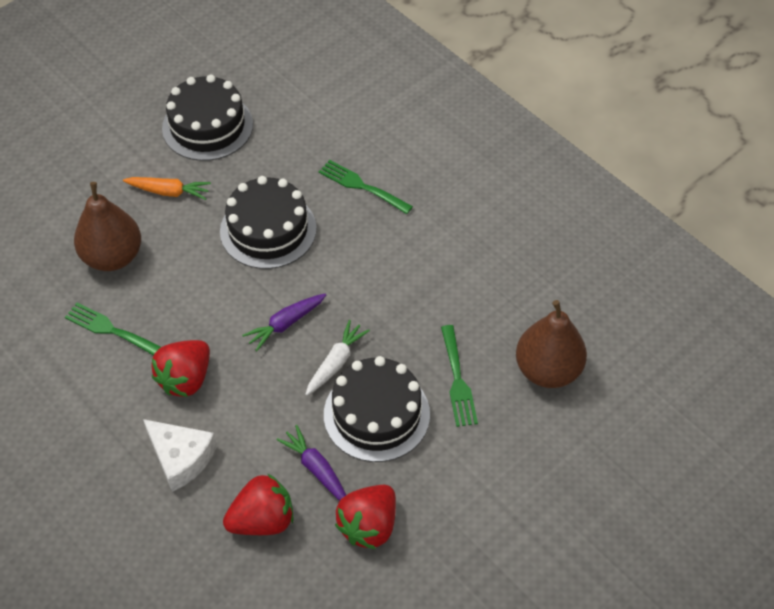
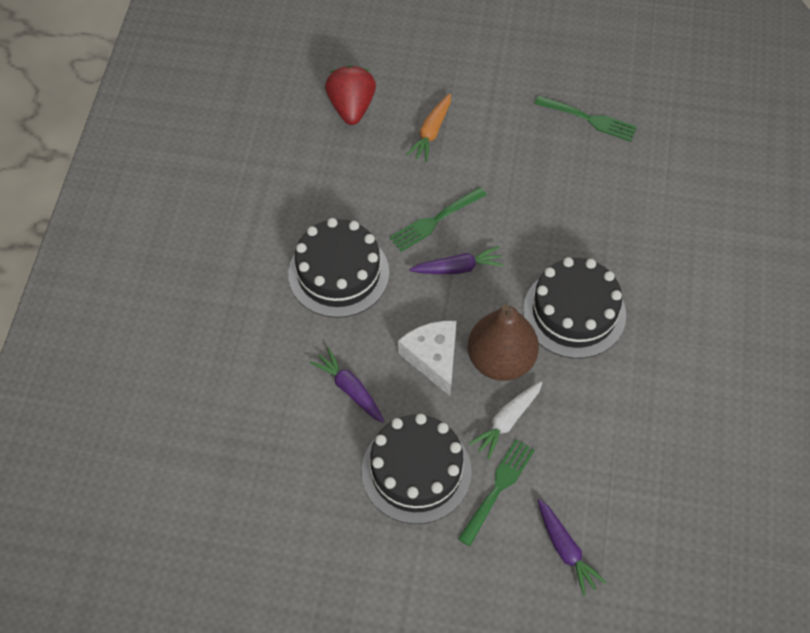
brown pear: 2 -> 1
purple carrot: 2 -> 3
red strawberry: 3 -> 1

